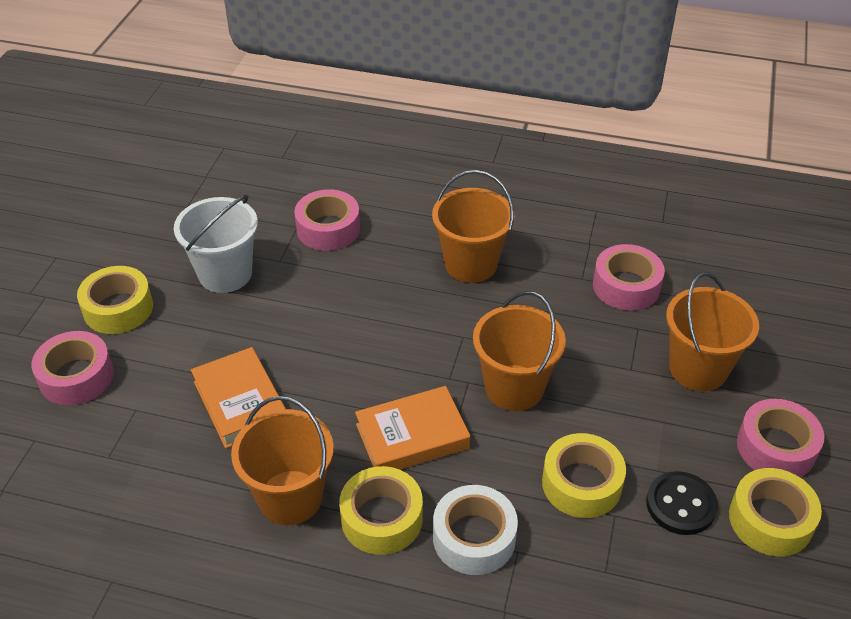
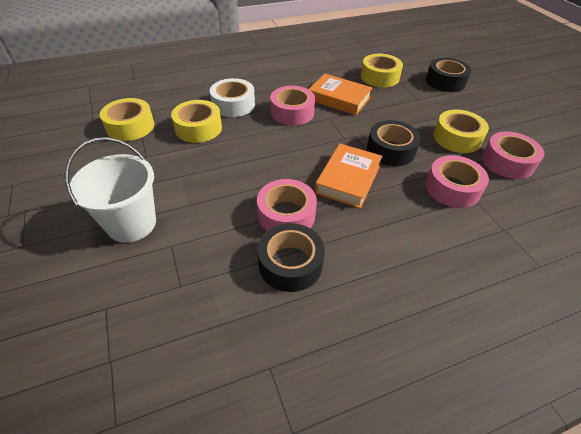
black button: 1 -> 0
black tape: 0 -> 3
orange bucket: 4 -> 0

